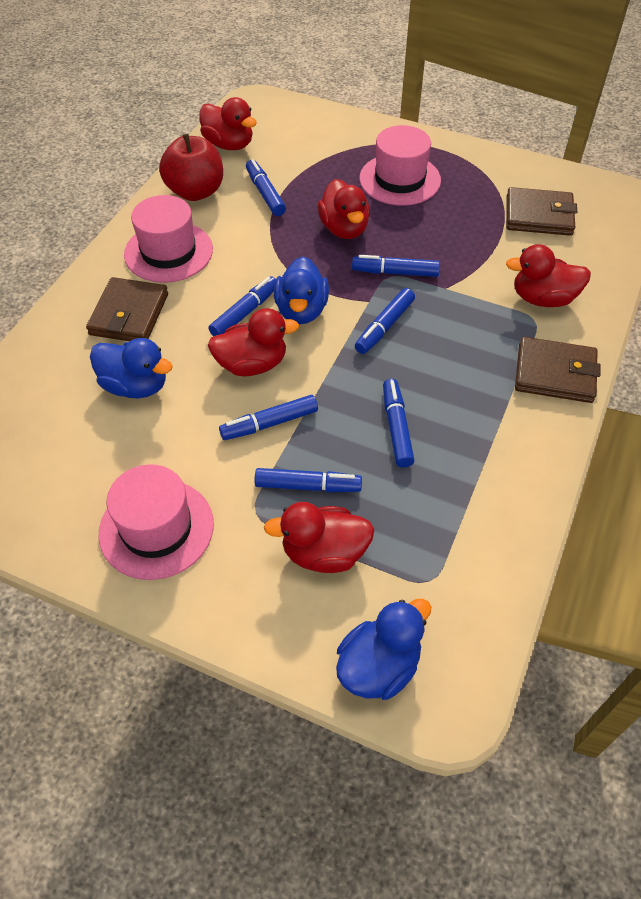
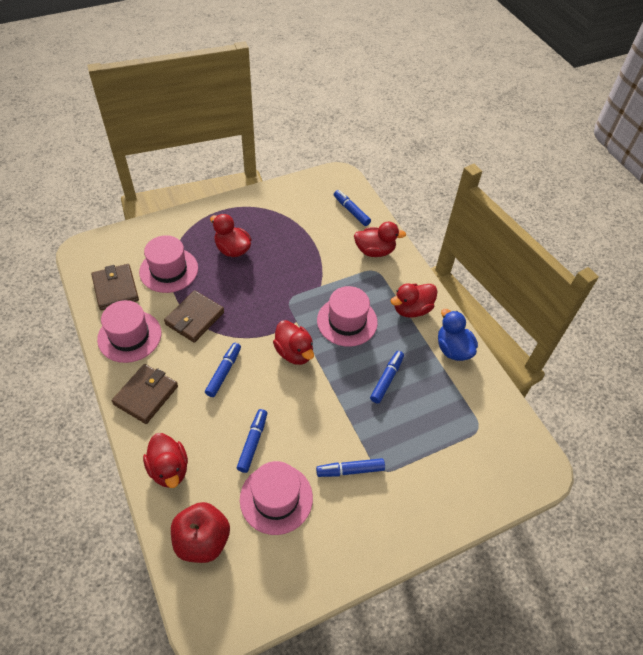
blue duck: 3 -> 1
blue marker: 7 -> 5
pink hat: 3 -> 4

